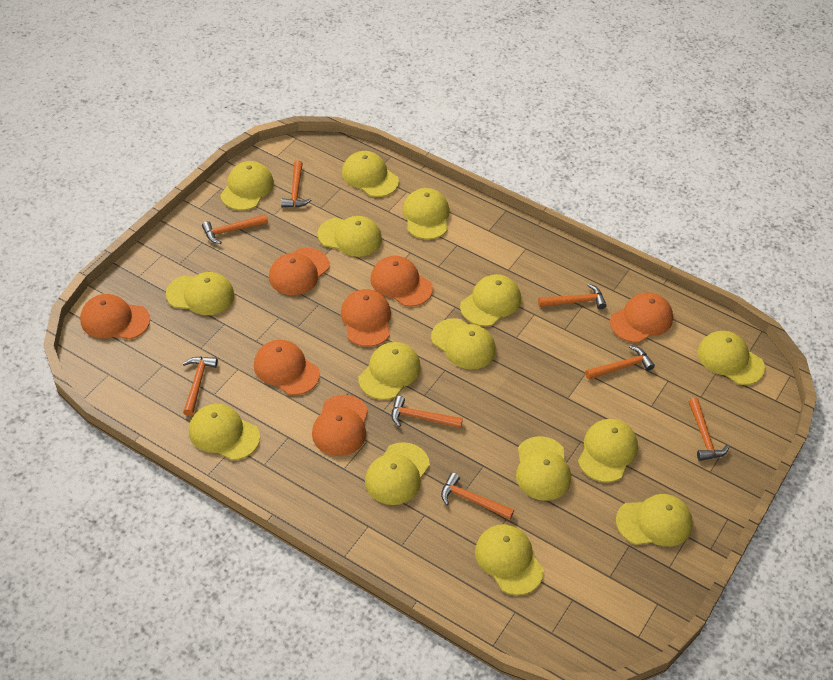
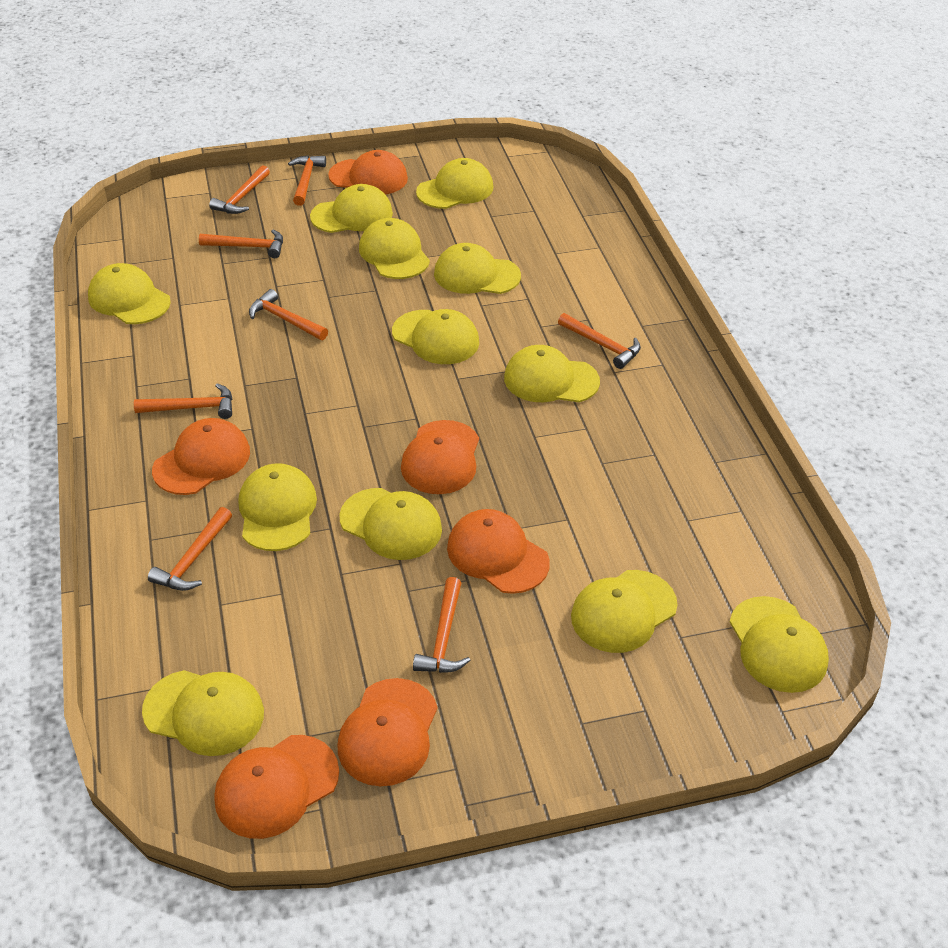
orange cap: 7 -> 6
yellow cap: 15 -> 12

